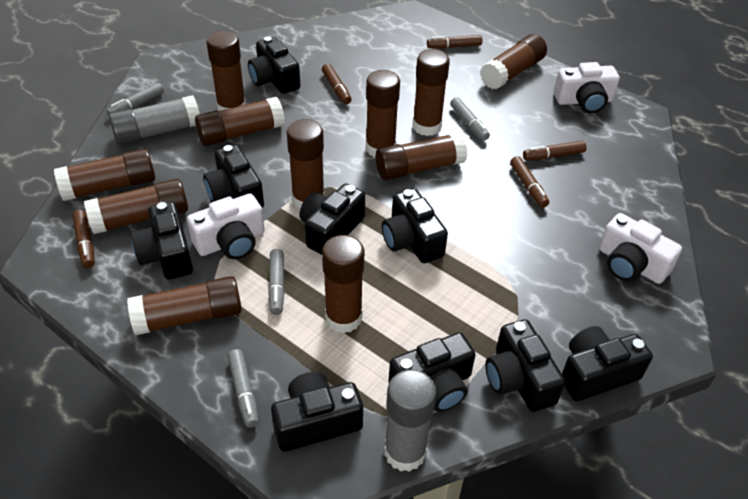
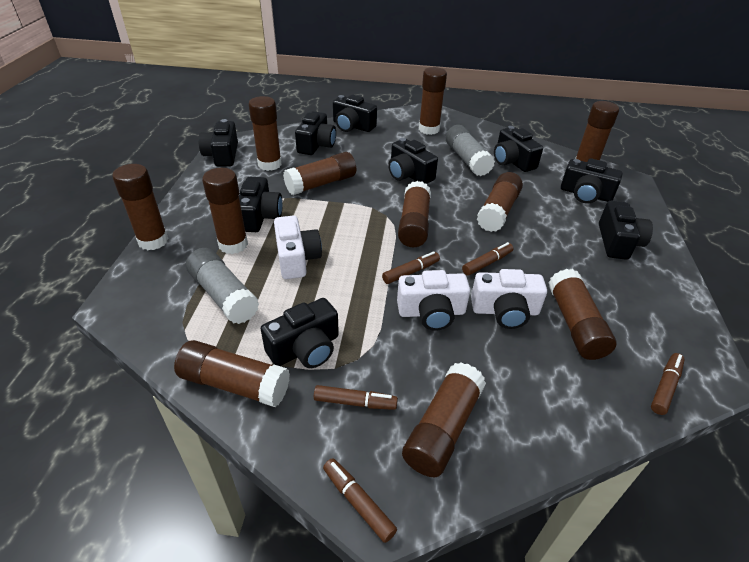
grey marker: 4 -> 0

